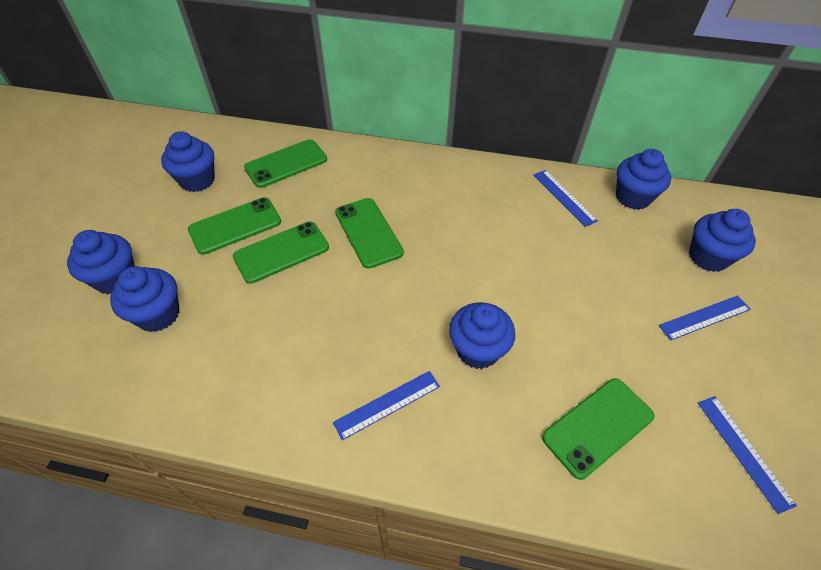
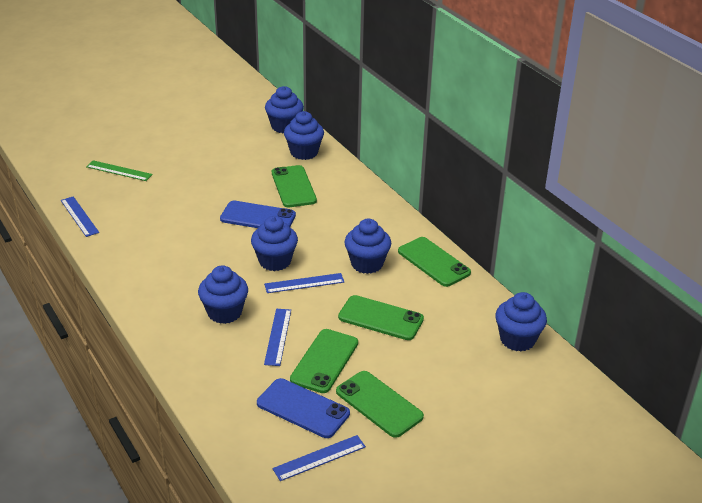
blue phone: 0 -> 2
green ruler: 0 -> 1

